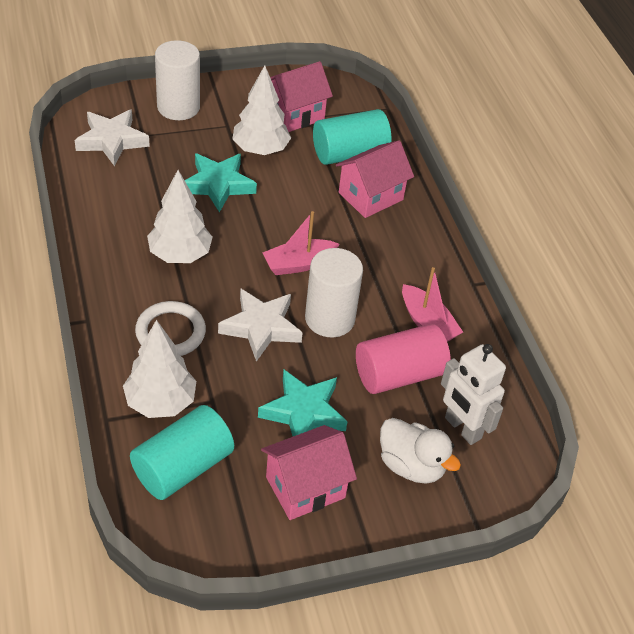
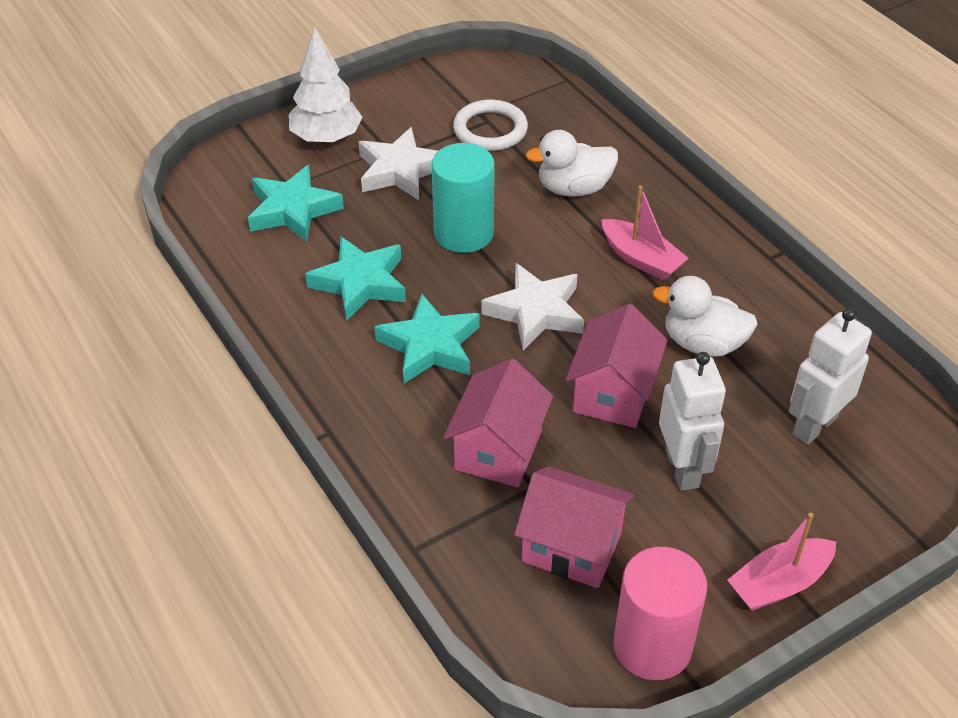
turquoise cylinder: 2 -> 1
turquoise star: 2 -> 3
white cylinder: 2 -> 0
white duck: 1 -> 2
white robot: 1 -> 2
white tree: 3 -> 1

